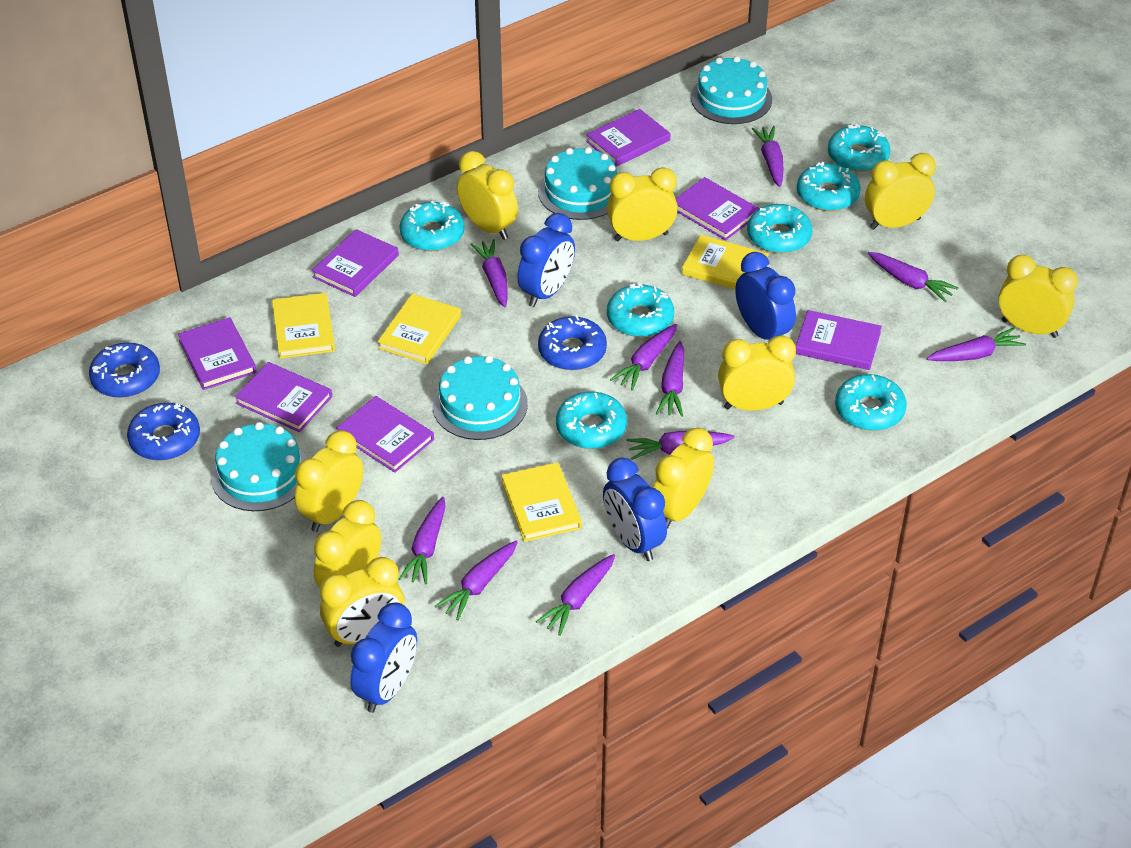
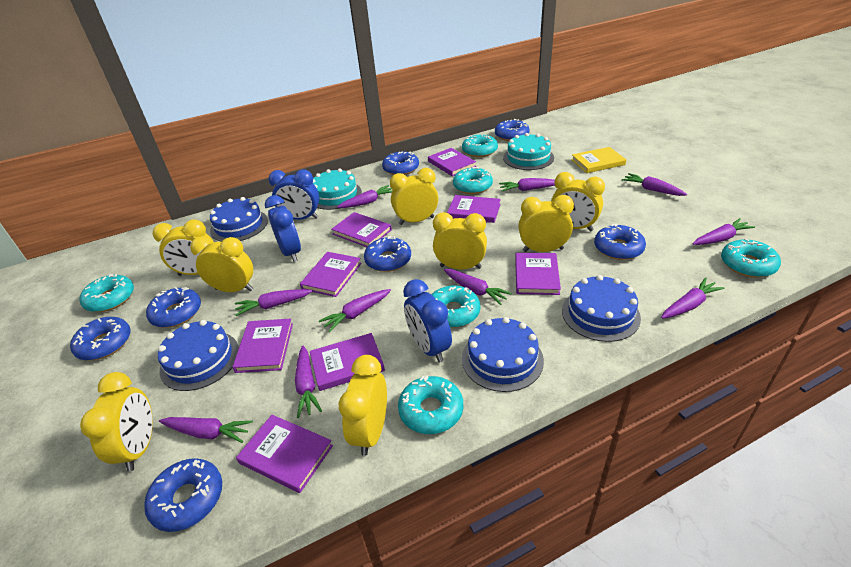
blue cake: 0 -> 4
blue clock: 4 -> 3
blue donut: 3 -> 7
purple book: 7 -> 8
turquoise cake: 4 -> 2
turquoise donut: 7 -> 6
yellow book: 4 -> 1
yellow clock: 9 -> 8

